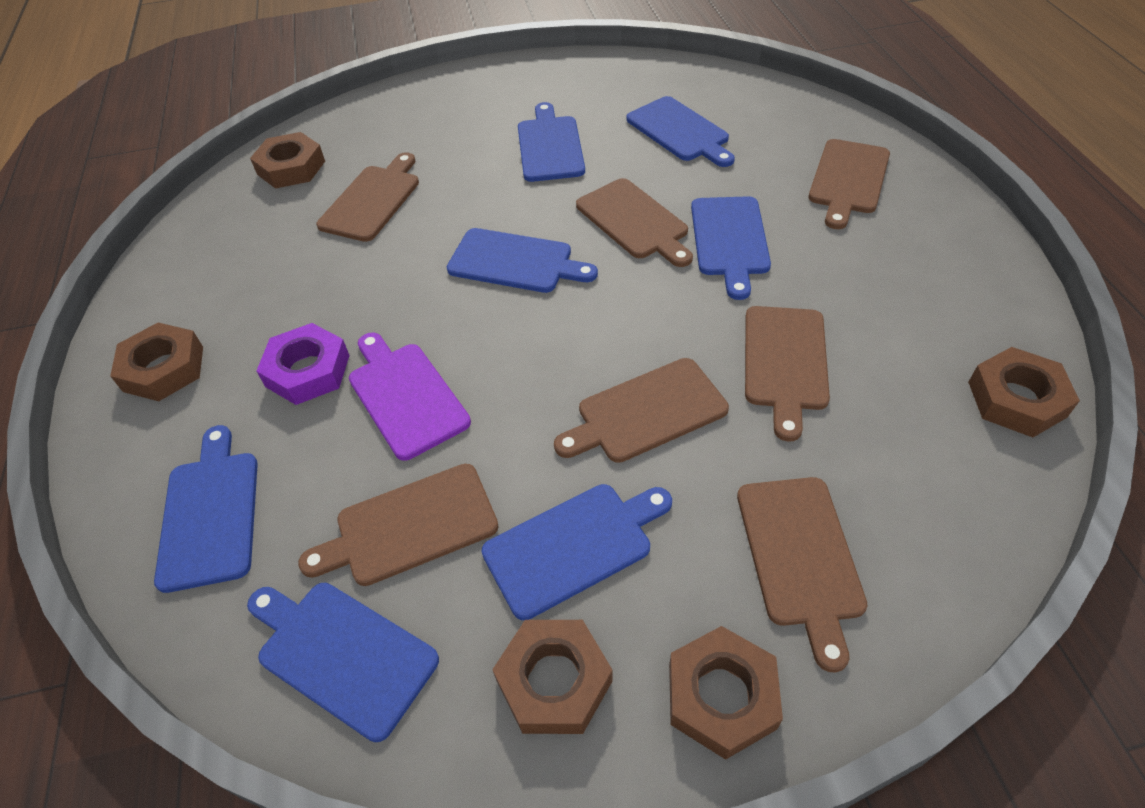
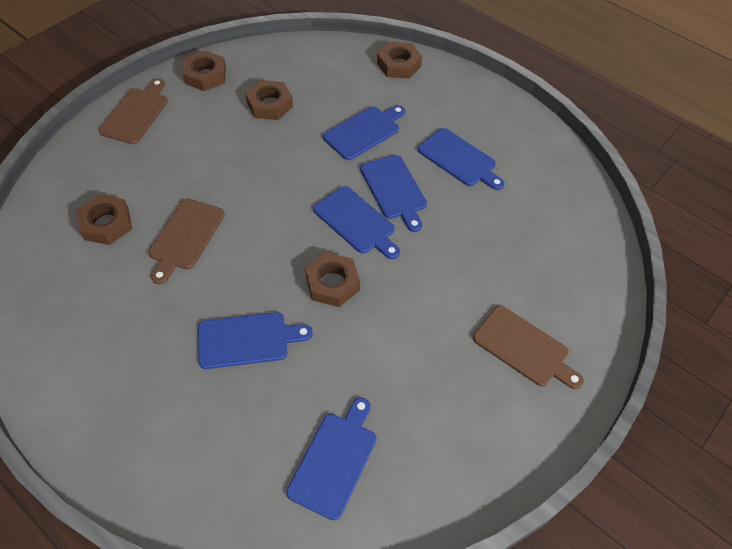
blue cutting board: 7 -> 6
brown cutting board: 7 -> 3
purple cutting board: 1 -> 0
purple nut: 1 -> 0

